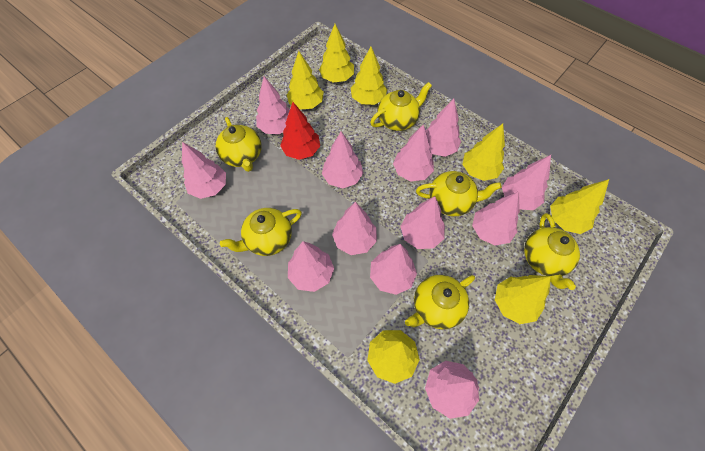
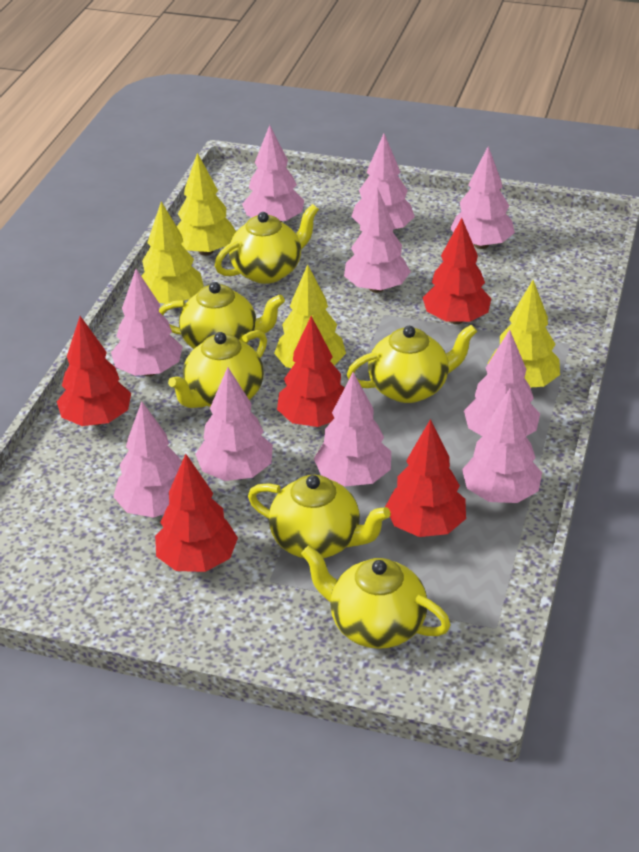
pink tree: 12 -> 10
red tree: 1 -> 5
yellow tree: 7 -> 4

